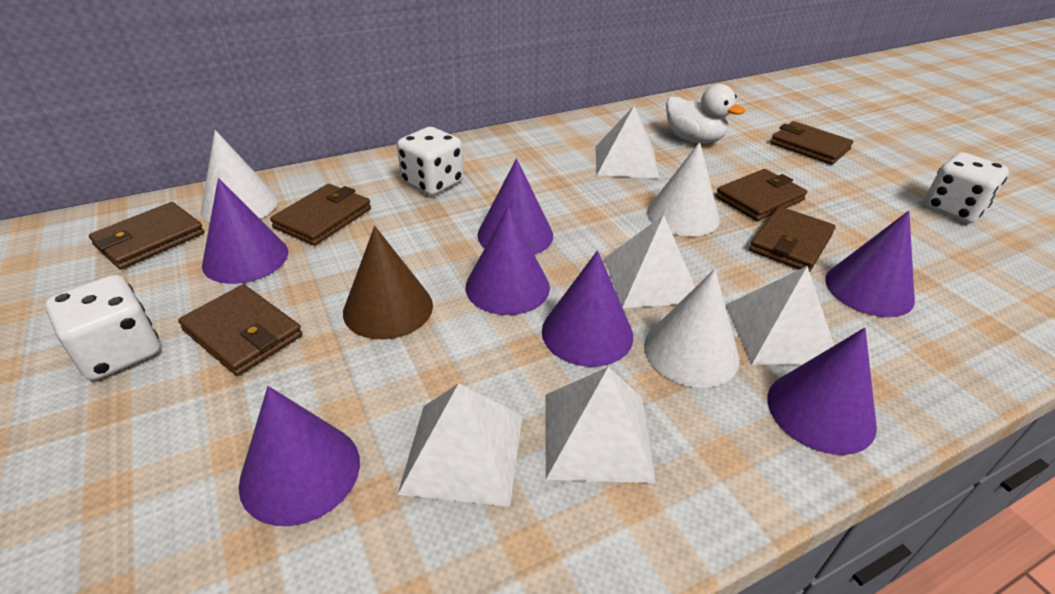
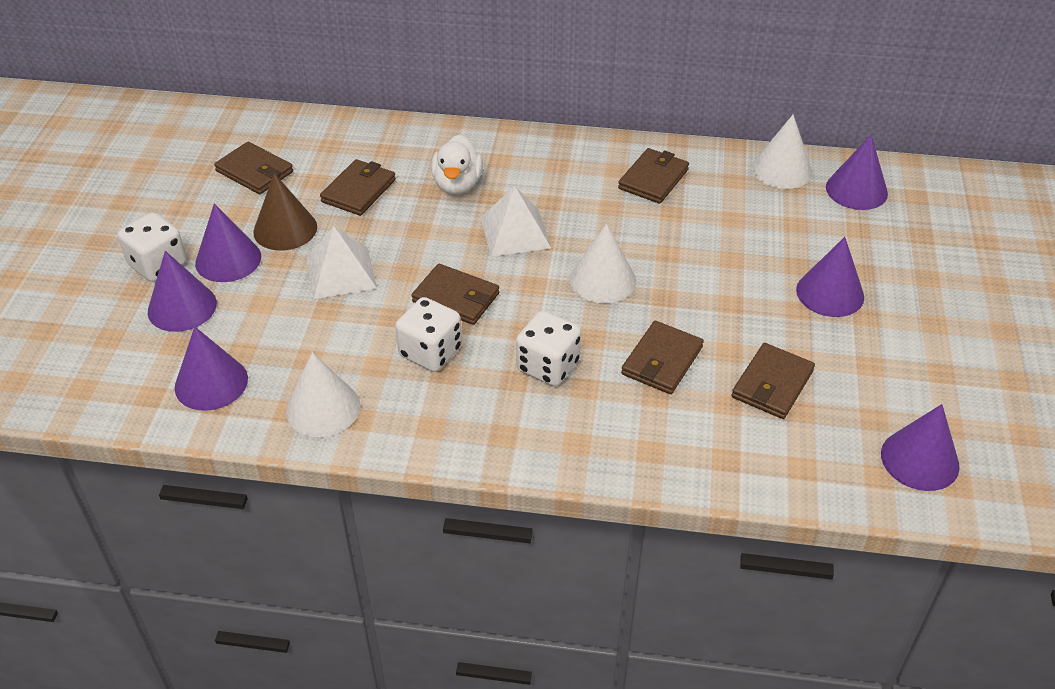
purple cone: 7 -> 6
white pyramid: 5 -> 2

